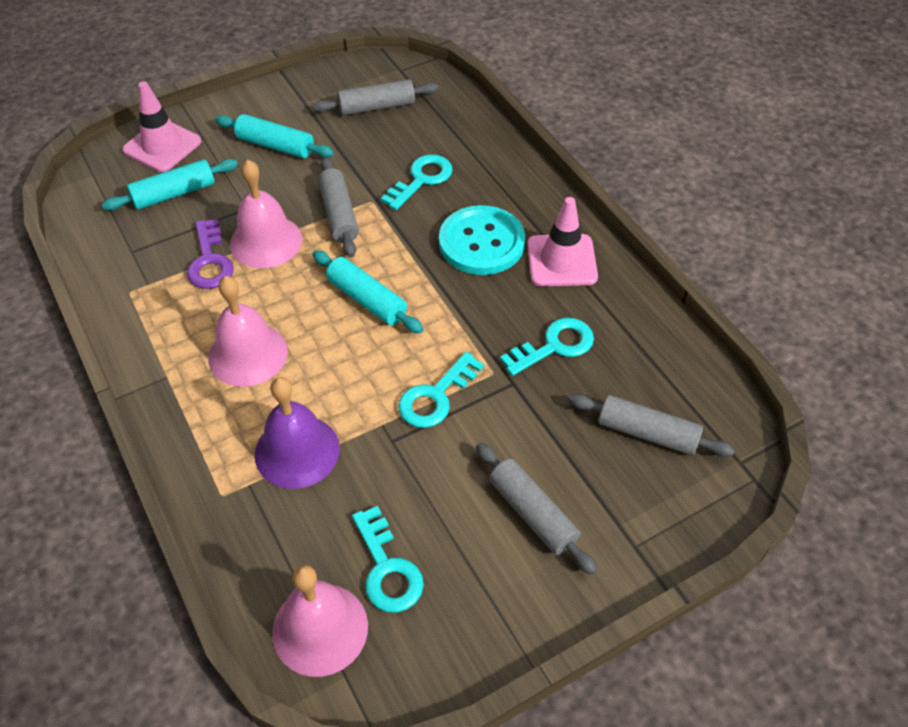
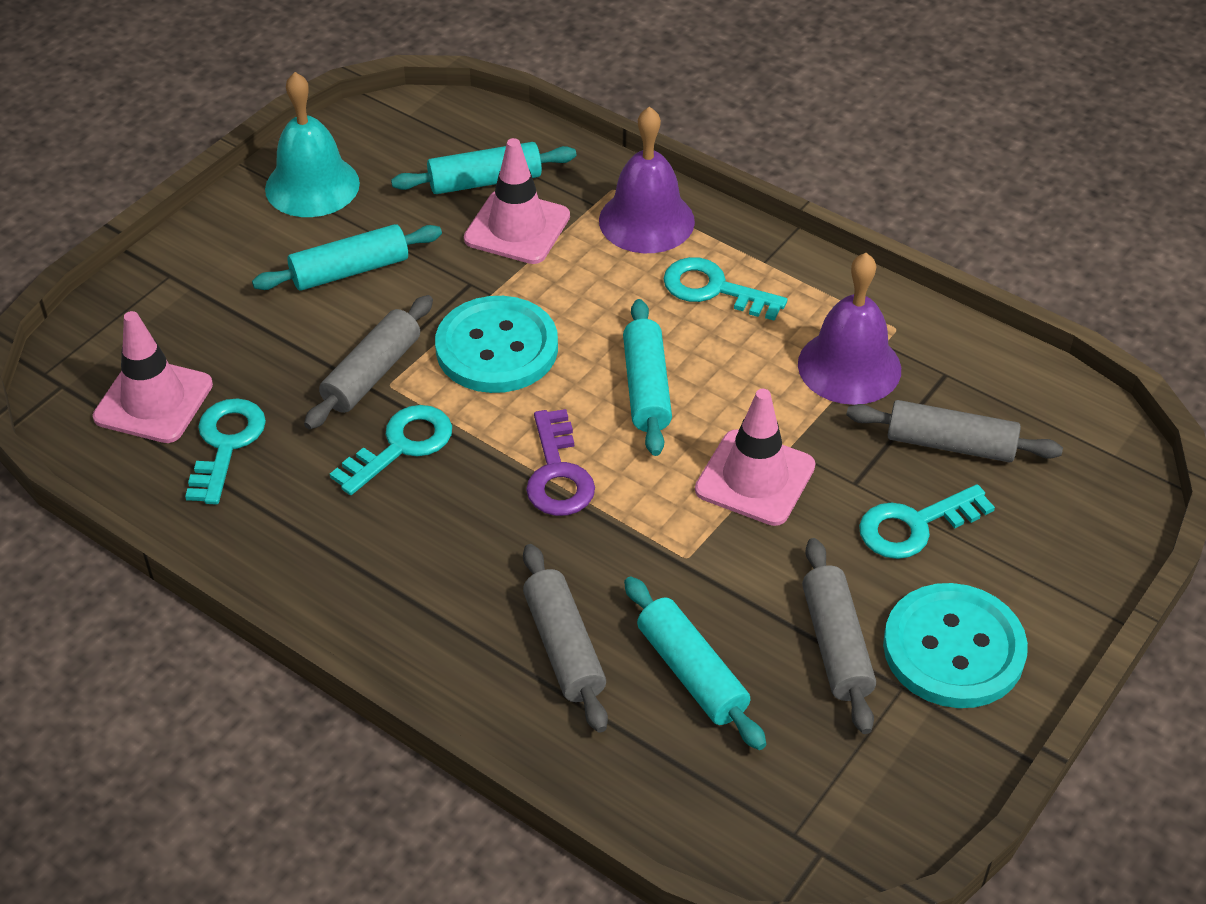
pink bell: 3 -> 0
pink traffic cone: 2 -> 3
purple bell: 1 -> 2
turquoise bell: 0 -> 1
turquoise button: 1 -> 2
turquoise rolling pin: 3 -> 4

